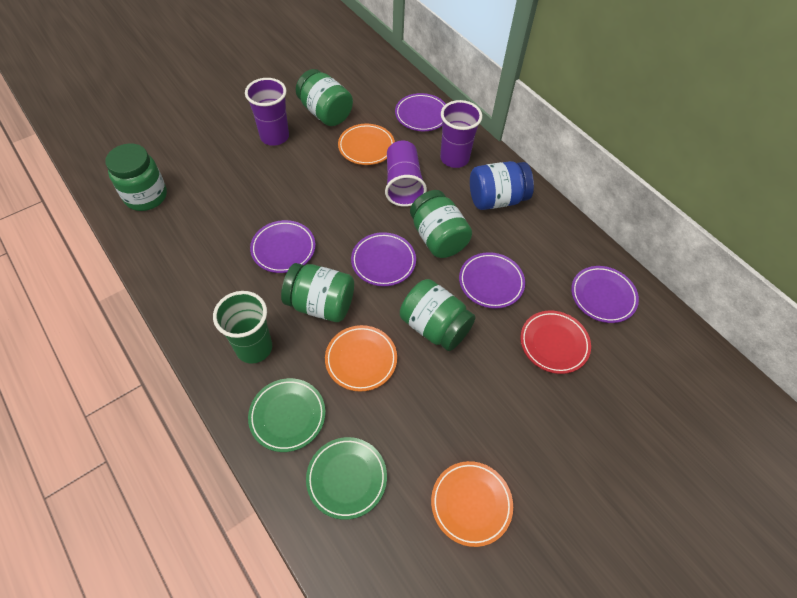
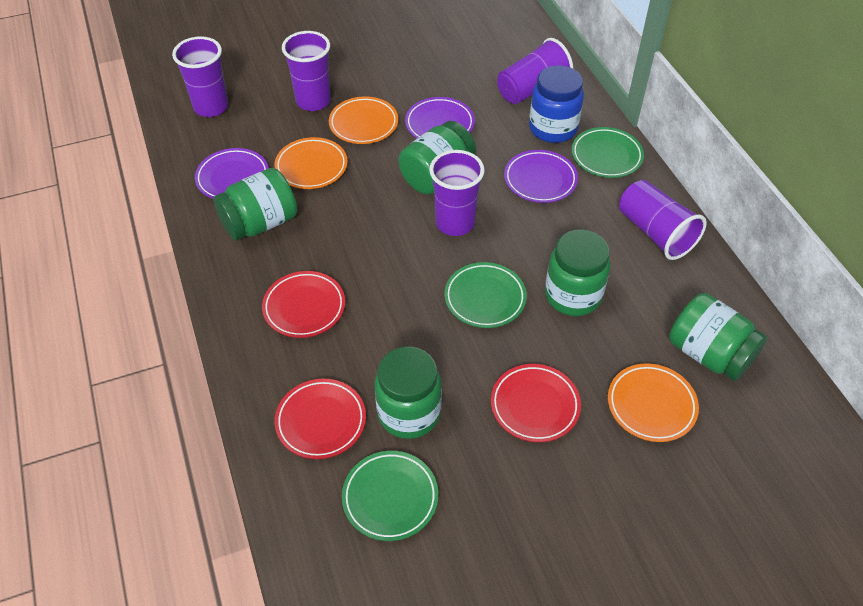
green cup: 1 -> 0
green plate: 2 -> 3
purple cup: 3 -> 5
purple plate: 5 -> 3
red plate: 1 -> 3

